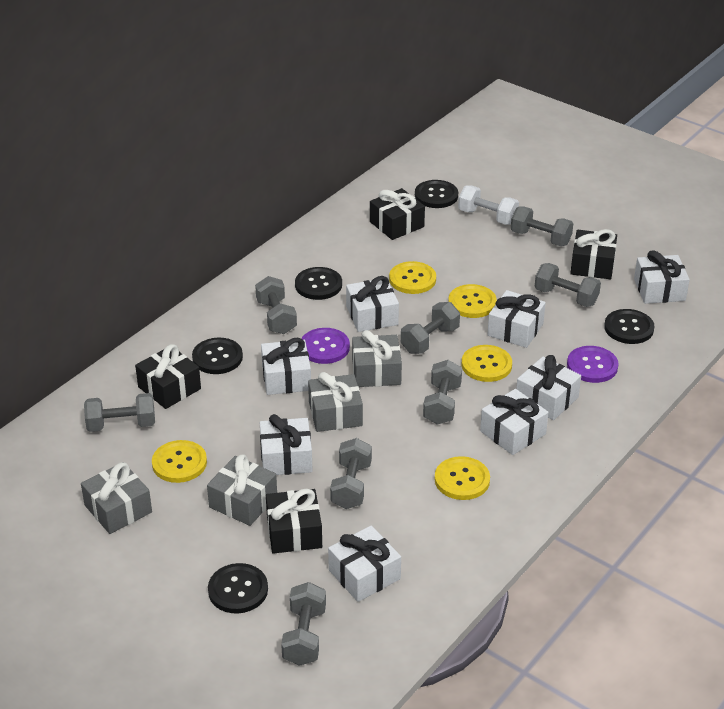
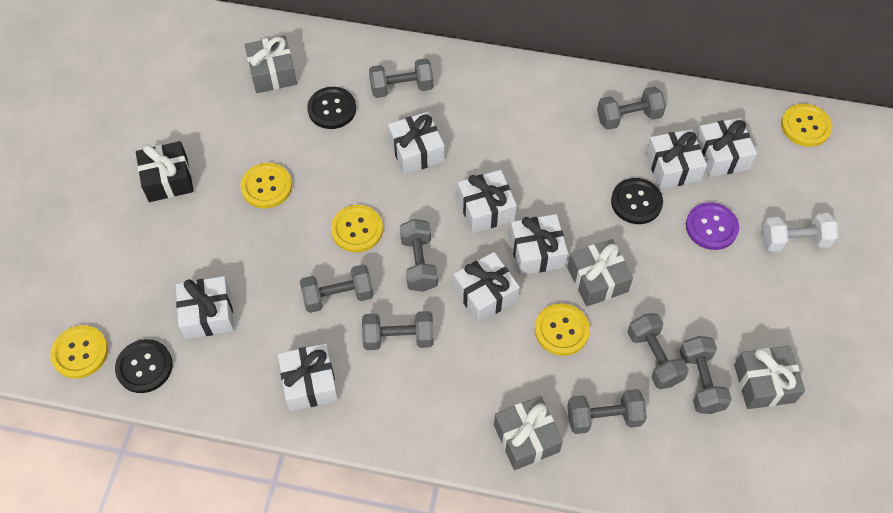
black button: 5 -> 3
black gift: 4 -> 1
purple button: 2 -> 1

